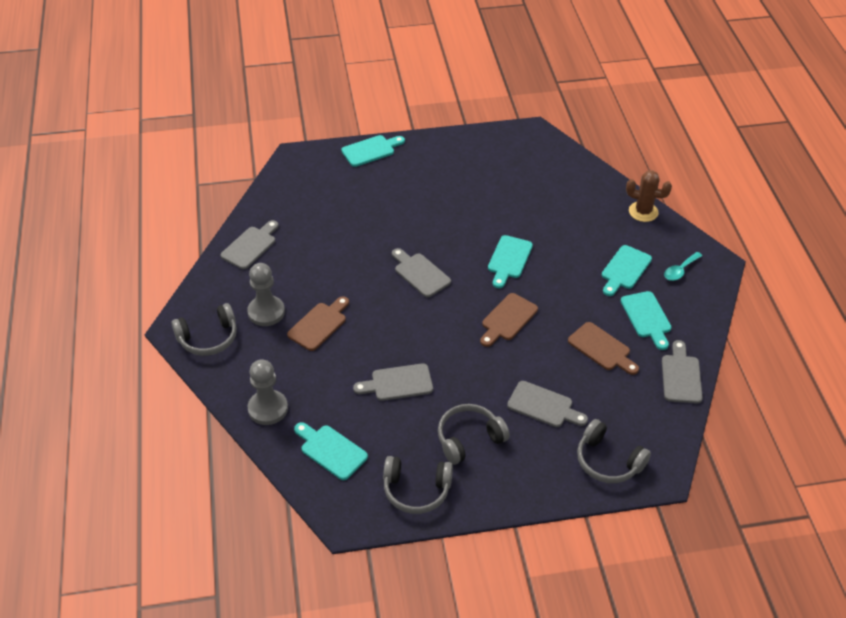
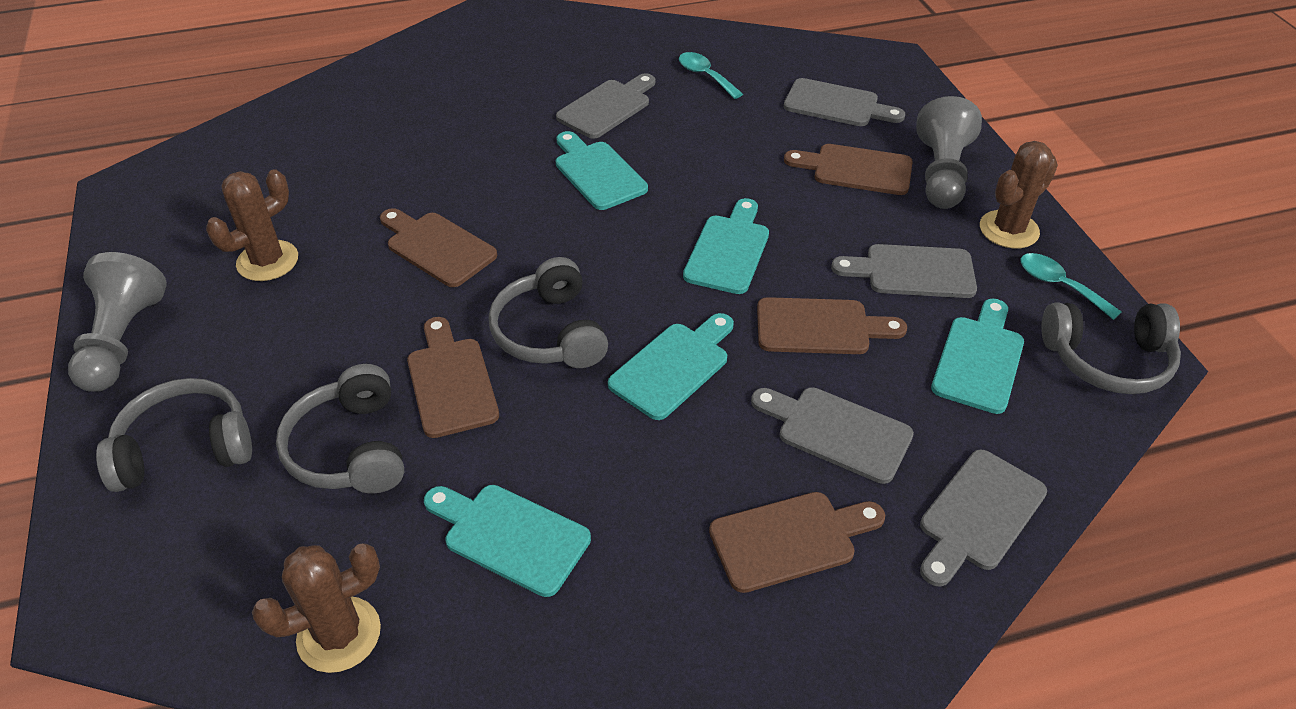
brown cactus: 1 -> 3
brown cutting board: 3 -> 5
turquoise spoon: 1 -> 2

